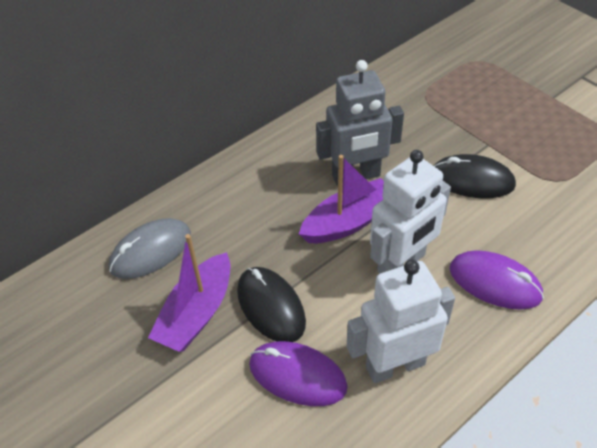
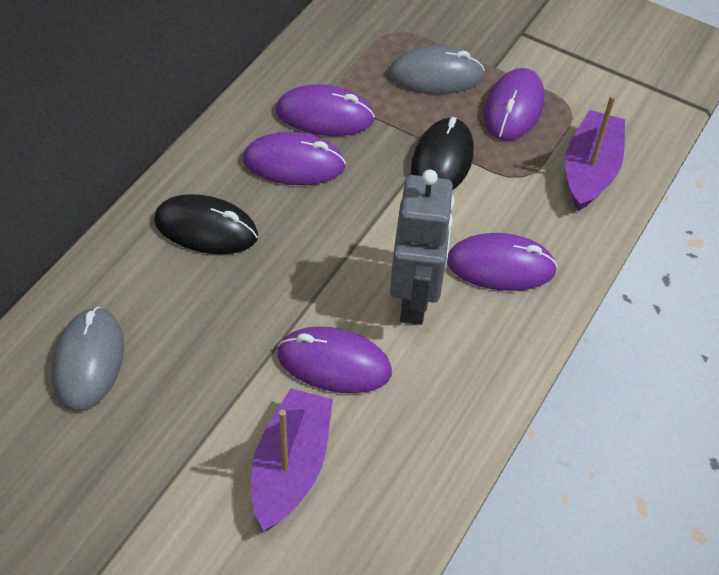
grey mouse: 1 -> 2
purple mouse: 2 -> 5
white robot: 2 -> 0

